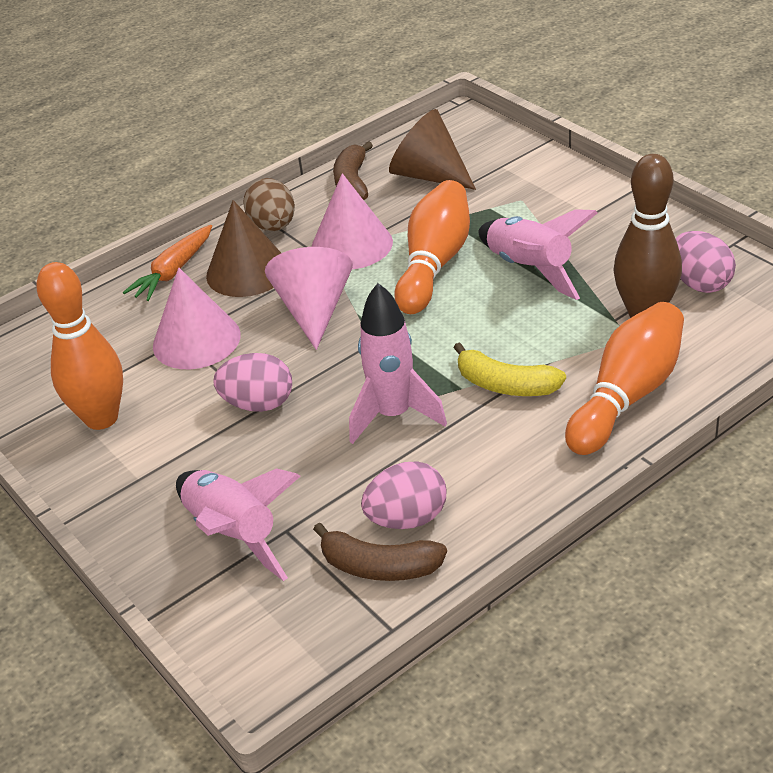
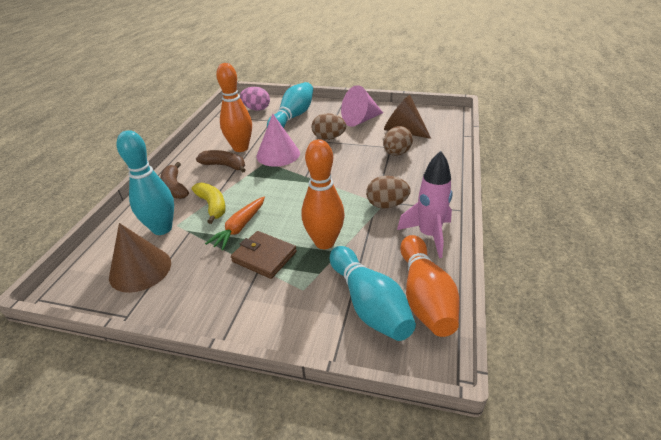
brown bowling pin: 1 -> 0
brown egg: 1 -> 3
brown wallet: 0 -> 1
pink cone: 3 -> 2
pink egg: 3 -> 1
pink rocket: 3 -> 1
turquoise bowling pin: 0 -> 3

